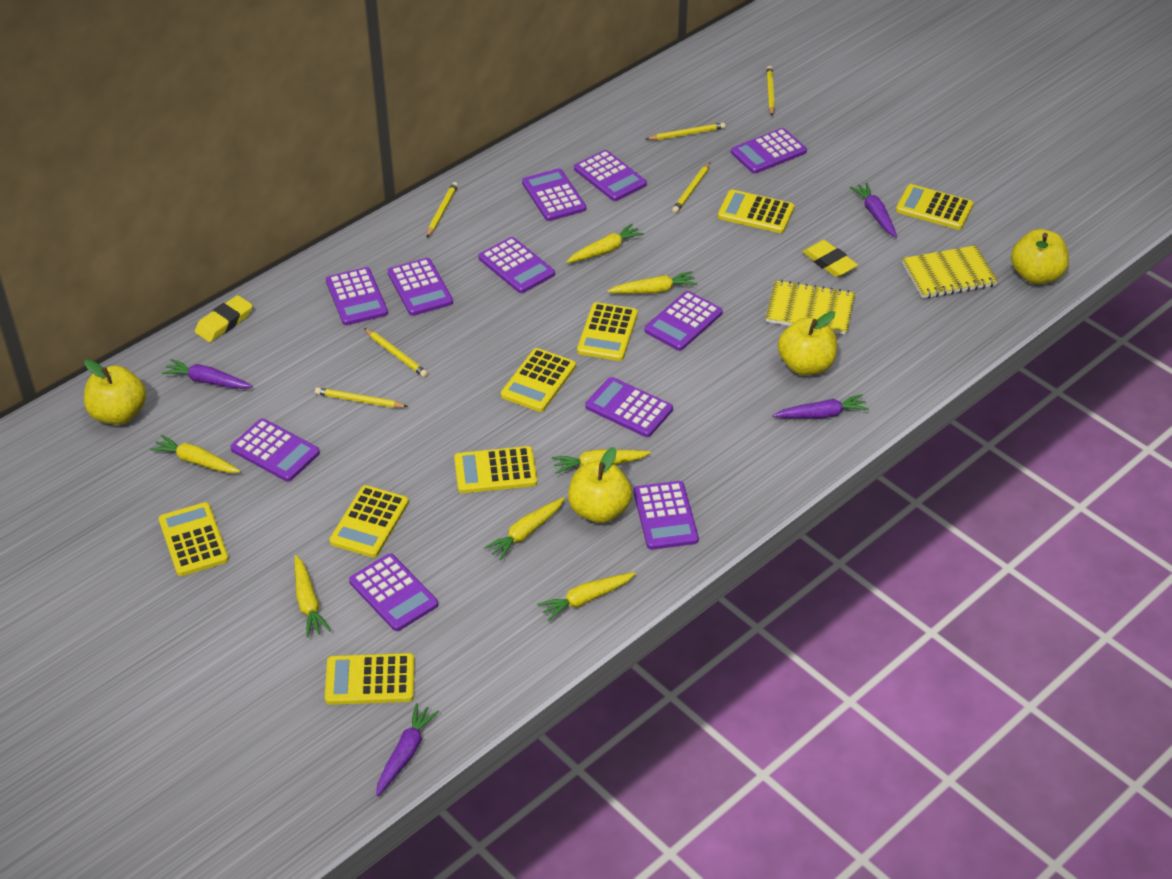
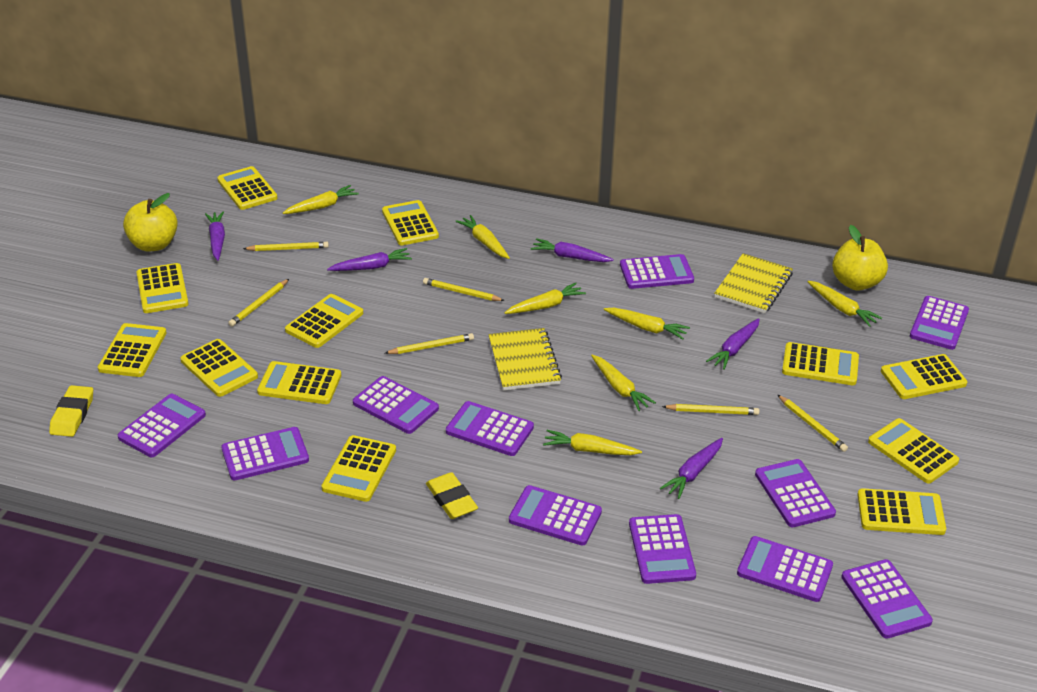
purple carrot: 4 -> 5
yellow apple: 4 -> 2
yellow calculator: 8 -> 12

